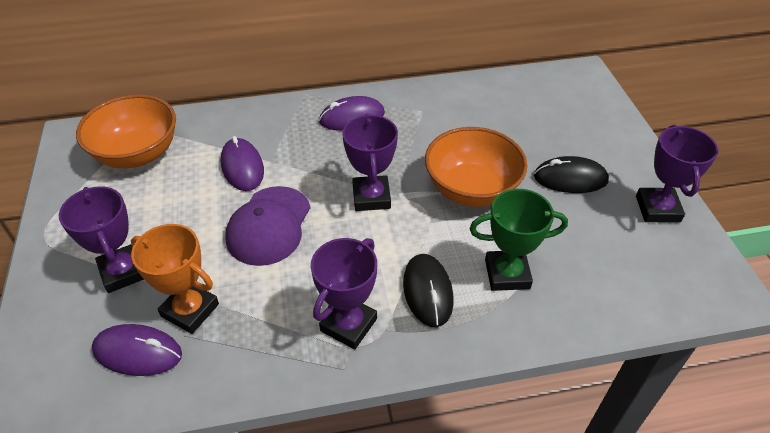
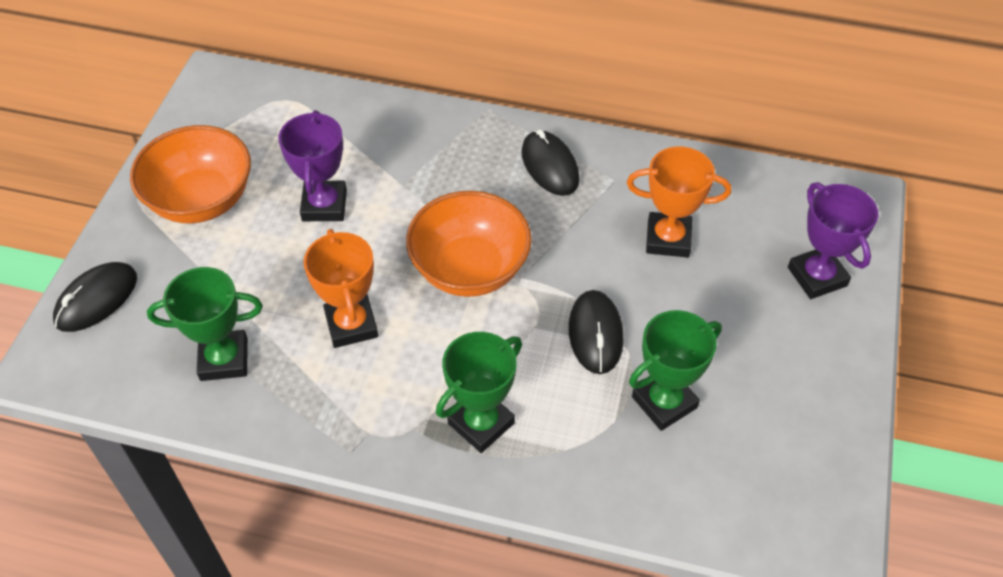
black mouse: 2 -> 3
green trophy: 1 -> 3
orange trophy: 1 -> 2
purple cap: 1 -> 0
purple mouse: 3 -> 0
purple trophy: 4 -> 2

